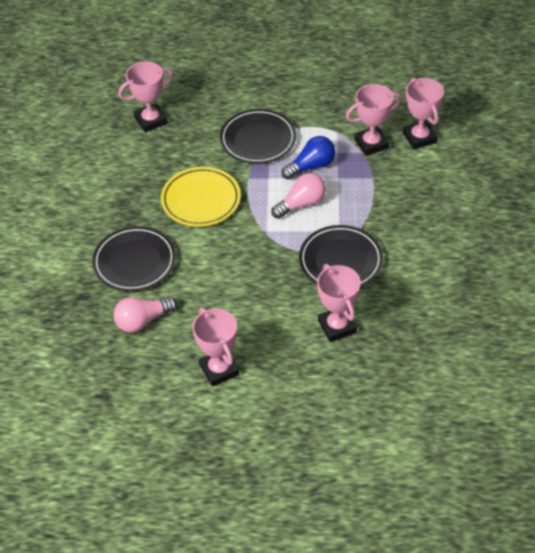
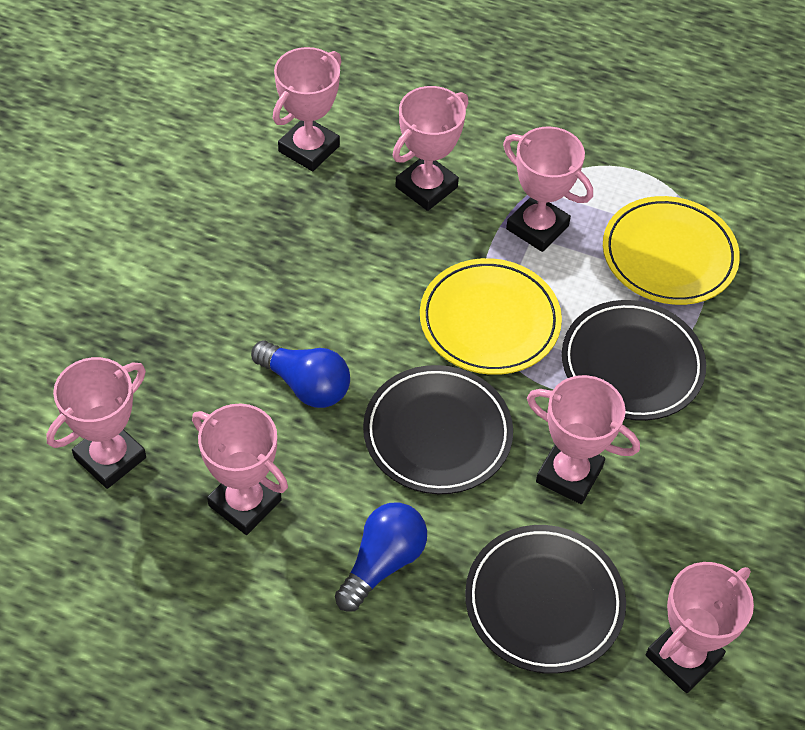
blue light bulb: 1 -> 2
pink light bulb: 2 -> 0
pink trophy: 5 -> 7
yellow plate: 1 -> 2

